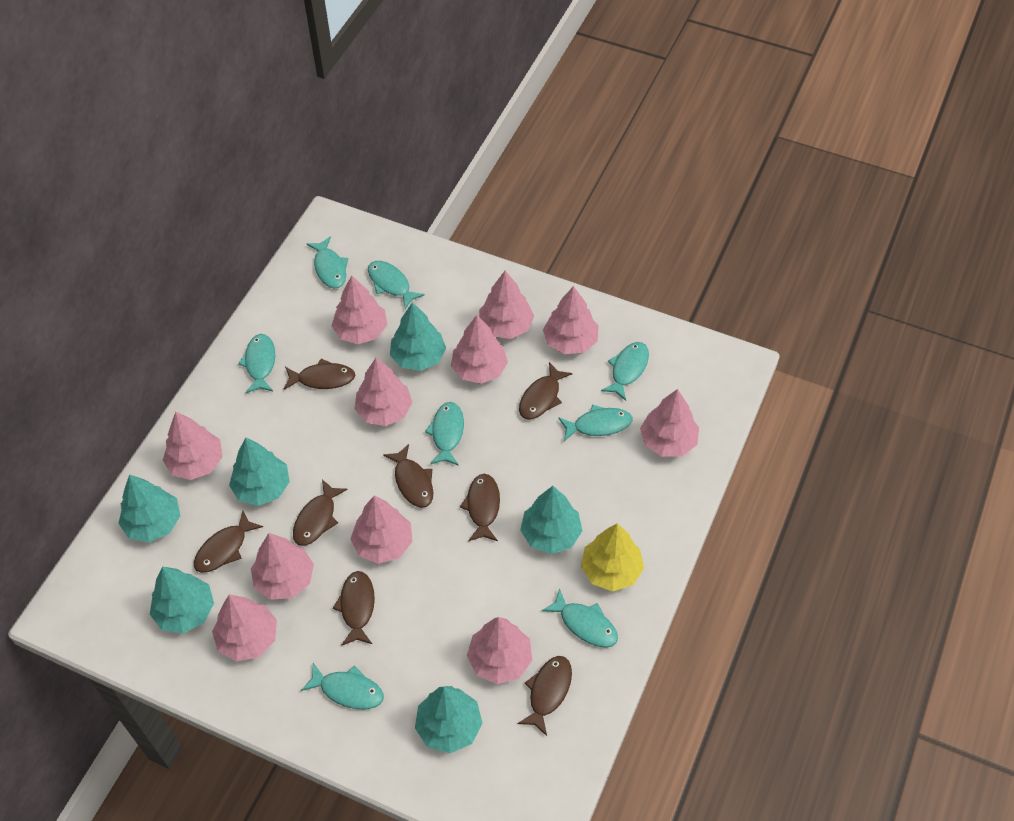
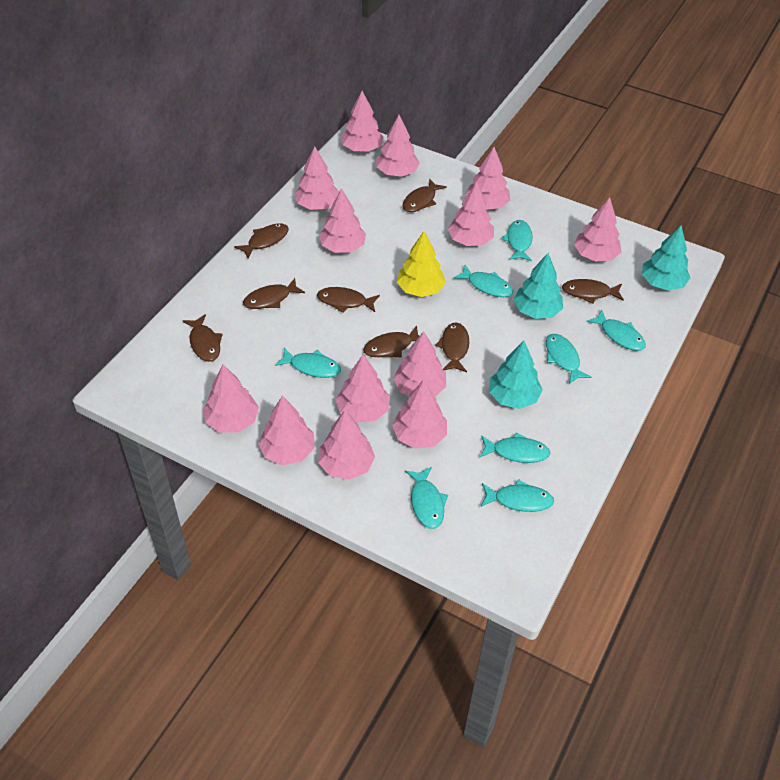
pink tree: 11 -> 13
turquoise tree: 6 -> 3

